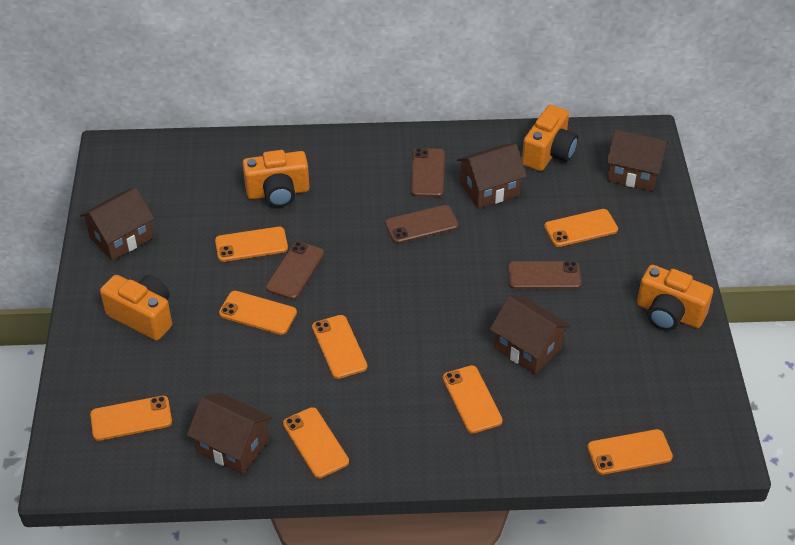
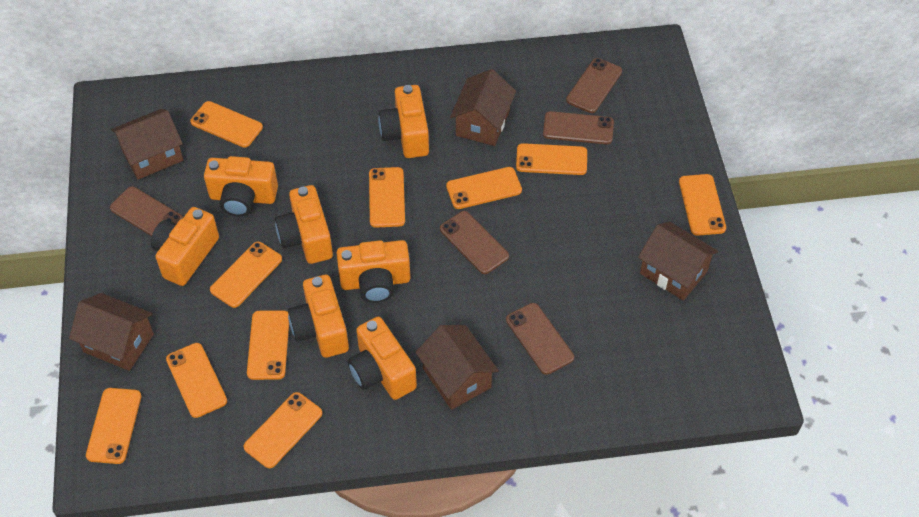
brown phone: 4 -> 5
orange camera: 4 -> 7
orange phone: 8 -> 10

